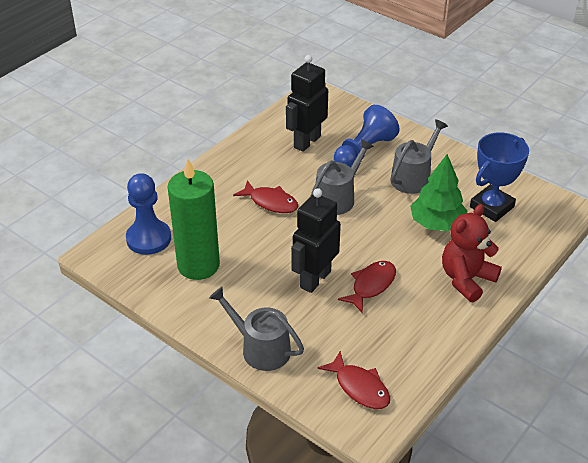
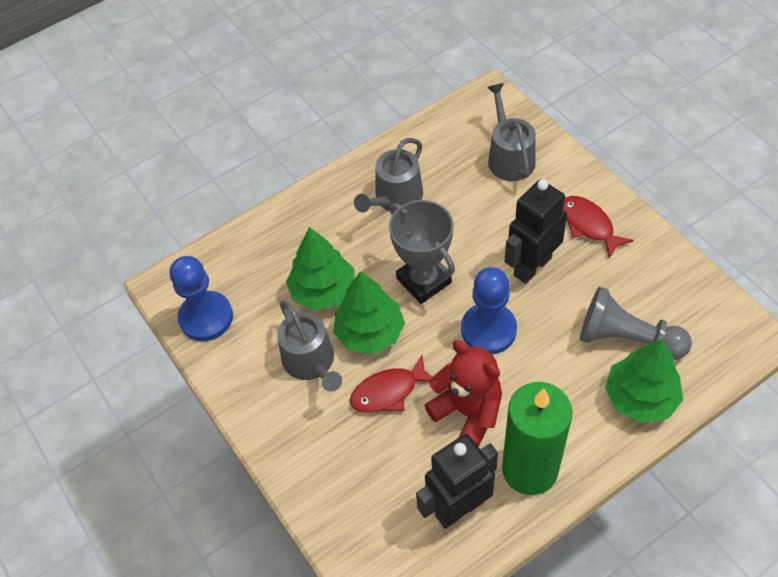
blue trophy: 1 -> 0
green tree: 1 -> 3
grey pawn: 0 -> 1
grey trophy: 0 -> 1
red fish: 3 -> 2

